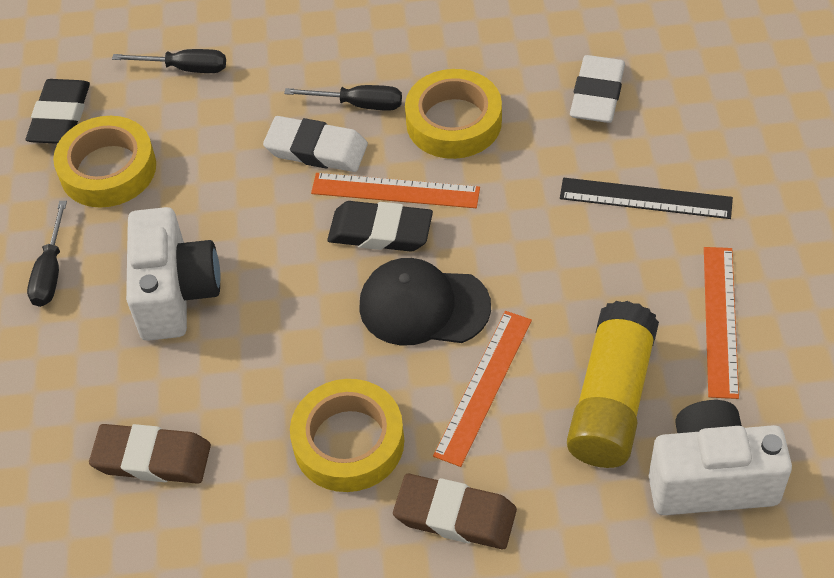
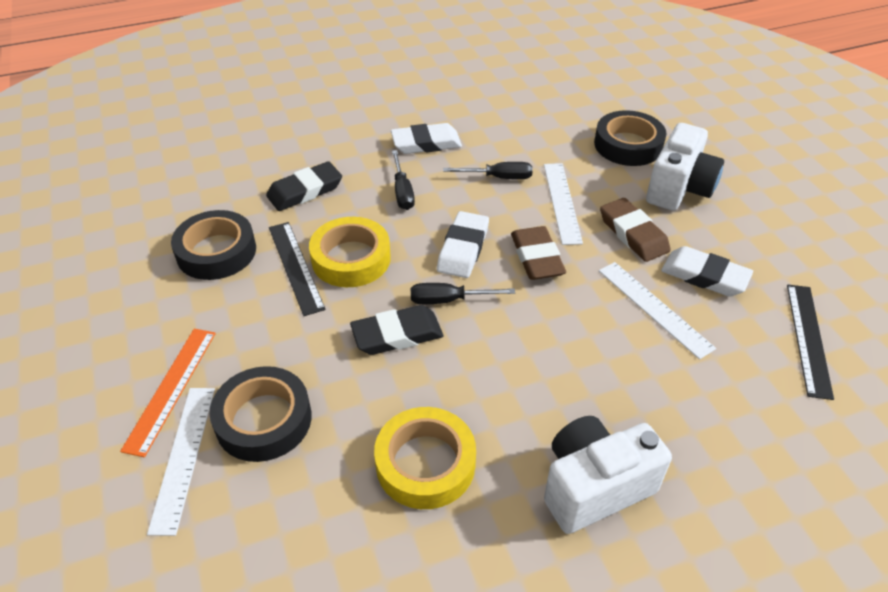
black cap: 1 -> 0
black ruler: 1 -> 2
black tape: 0 -> 3
orange ruler: 3 -> 1
white eraser: 2 -> 3
white ruler: 0 -> 3
yellow glue stick: 1 -> 0
yellow tape: 3 -> 2

